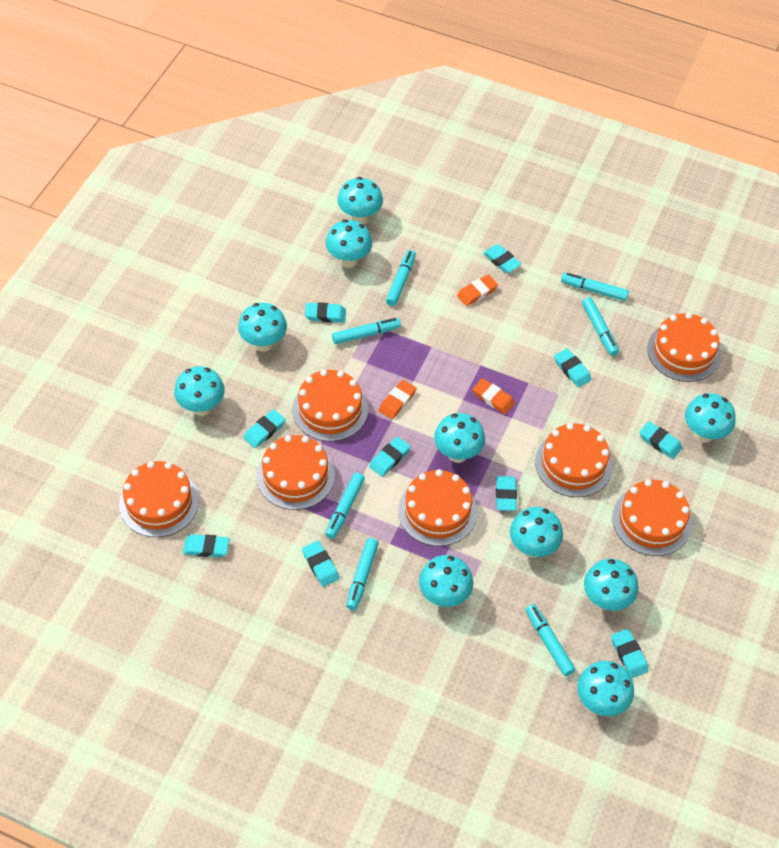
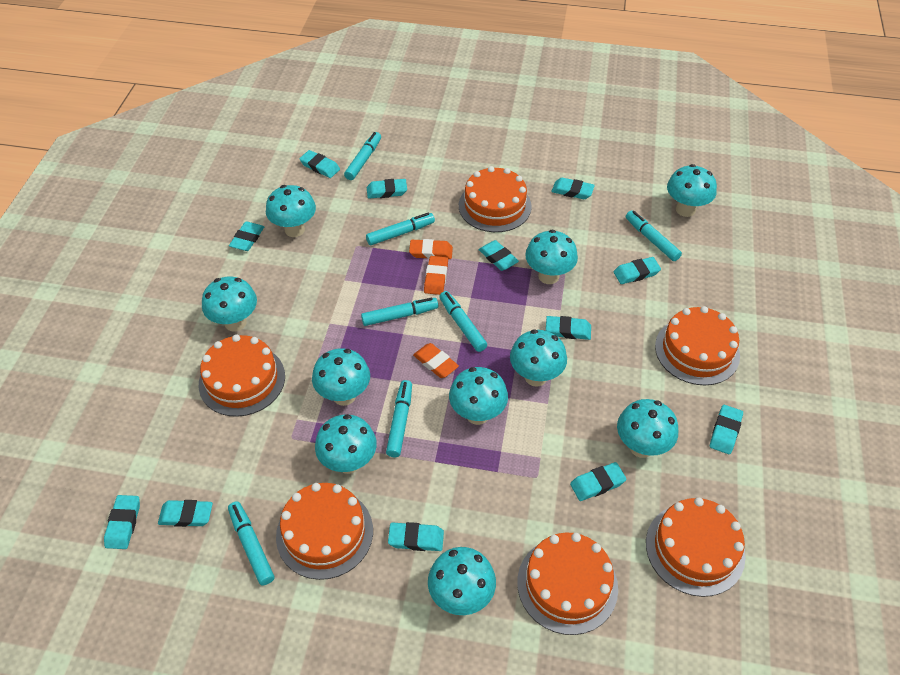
orange cake: 7 -> 6
turquoise eraser: 10 -> 12

